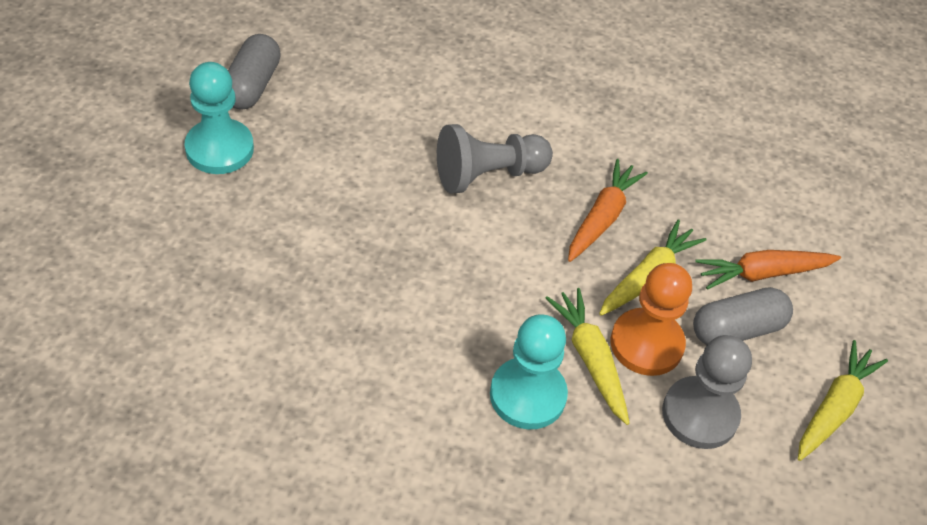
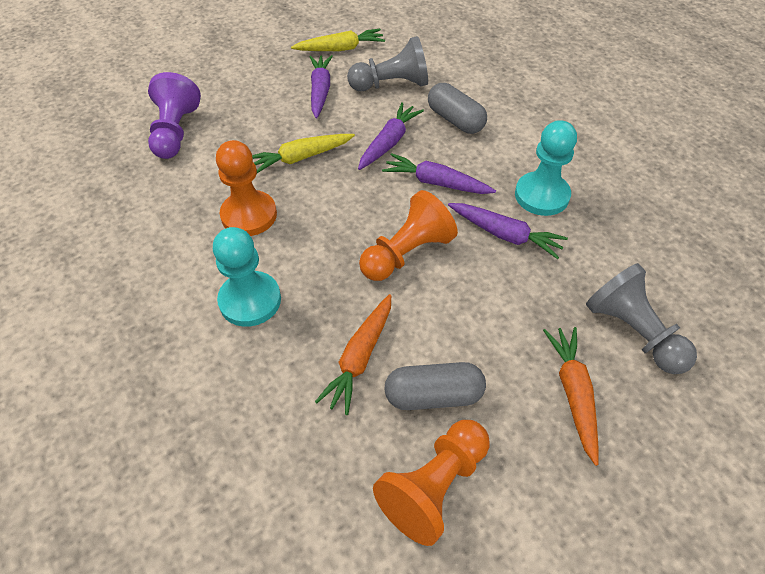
orange pawn: 1 -> 3
purple carrot: 0 -> 4
purple pawn: 0 -> 1
yellow carrot: 3 -> 2

